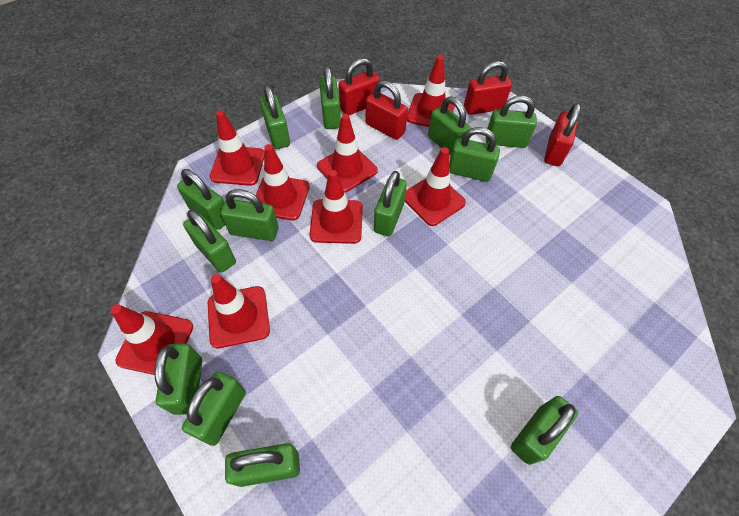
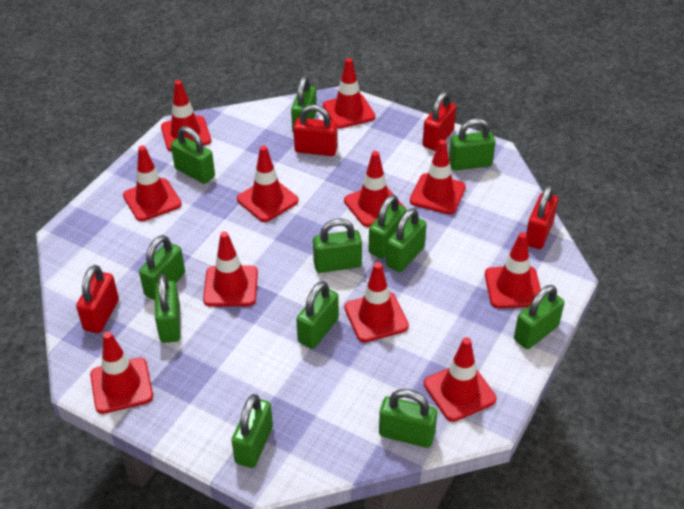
green padlock: 13 -> 12
red traffic cone: 8 -> 11

